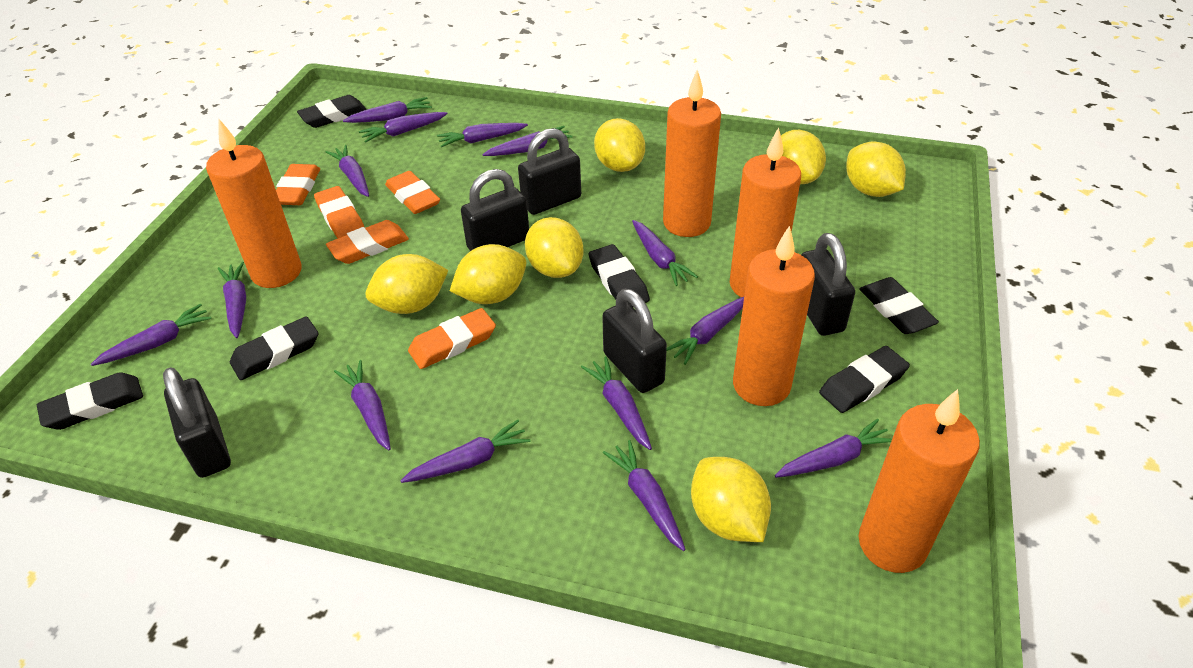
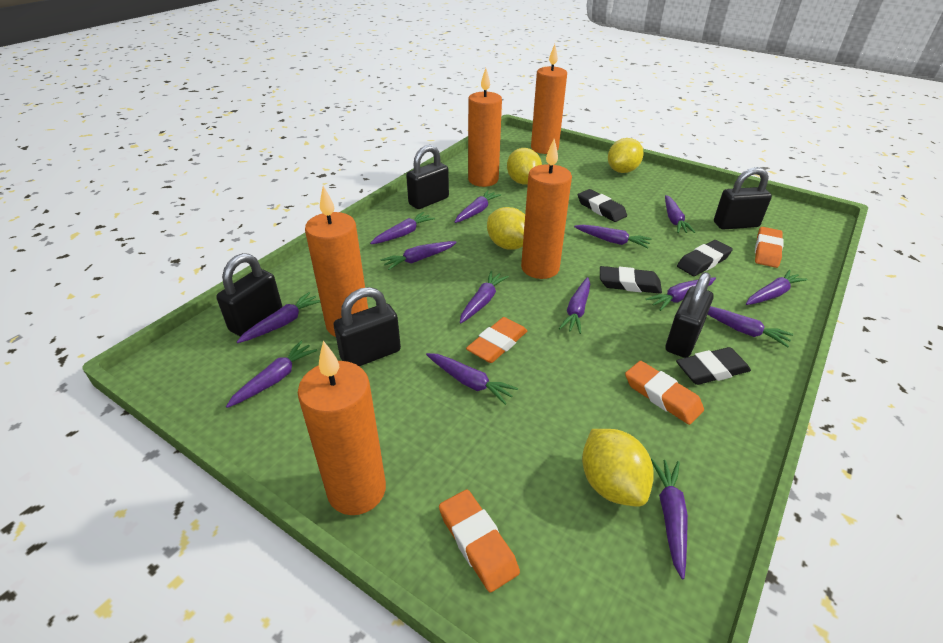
black eraser: 6 -> 4
orange eraser: 5 -> 4
yellow lemon: 7 -> 4

